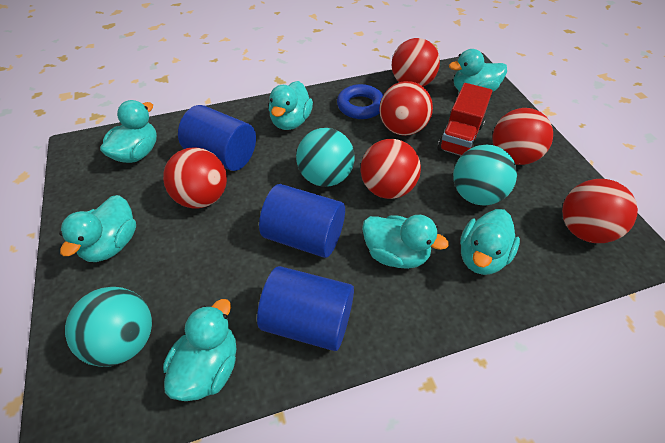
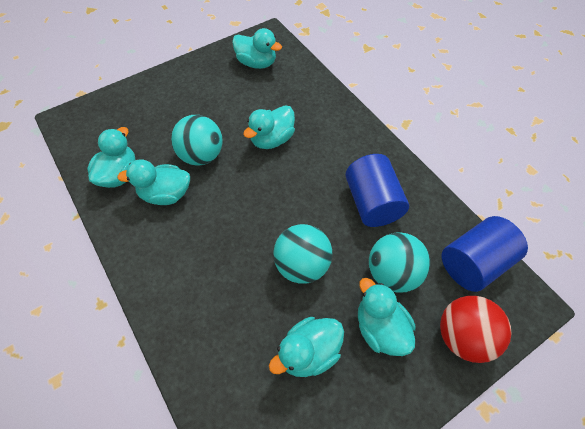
blue cylinder: 3 -> 2
blue ring: 1 -> 0
red ball: 6 -> 1
red truck: 1 -> 0
turquoise duck: 7 -> 6

